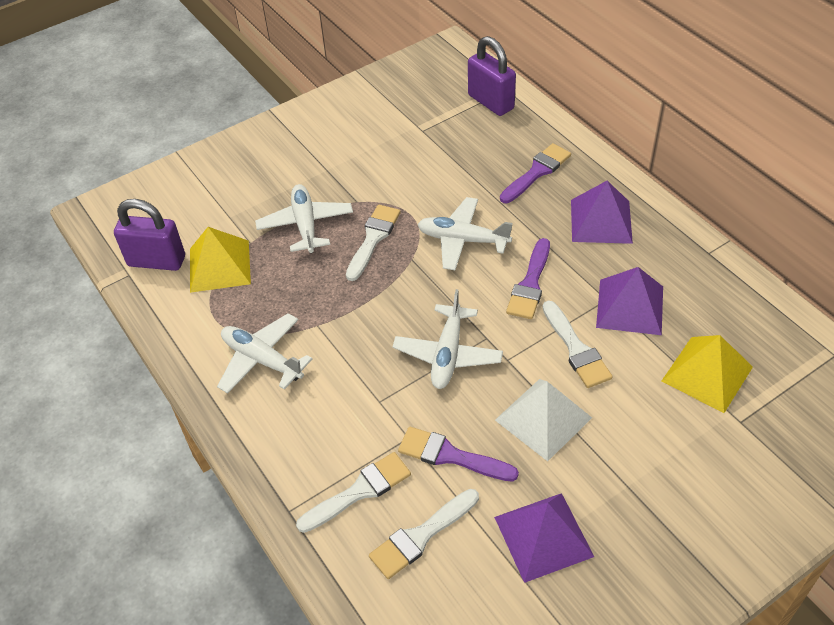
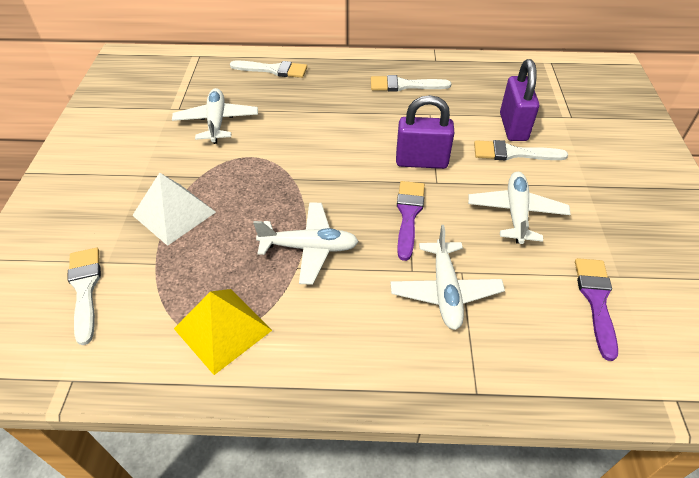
purple brush: 3 -> 2
purple pyramid: 3 -> 0
yellow pyramid: 2 -> 1

